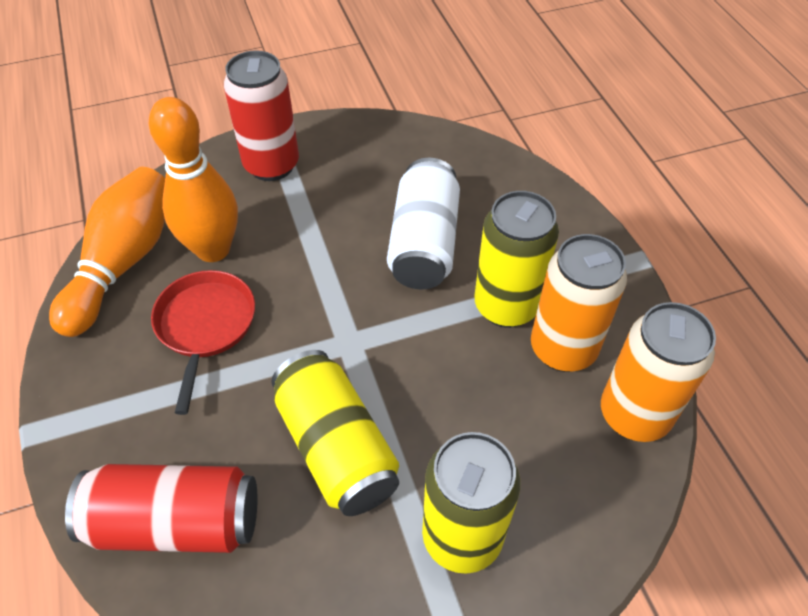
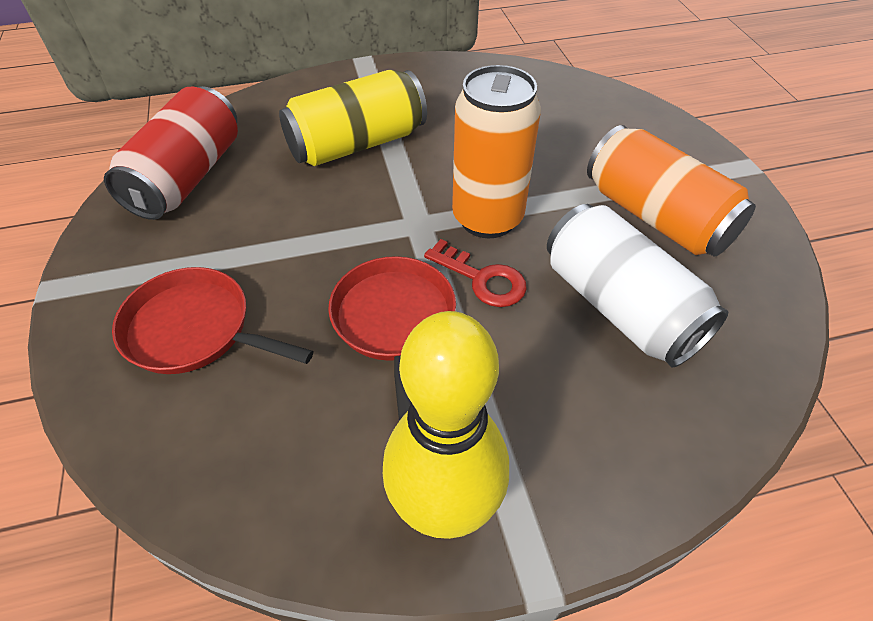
orange bowling pin: 2 -> 0
red can: 2 -> 1
red key: 0 -> 1
red pan: 1 -> 2
yellow bowling pin: 0 -> 1
yellow can: 3 -> 1

